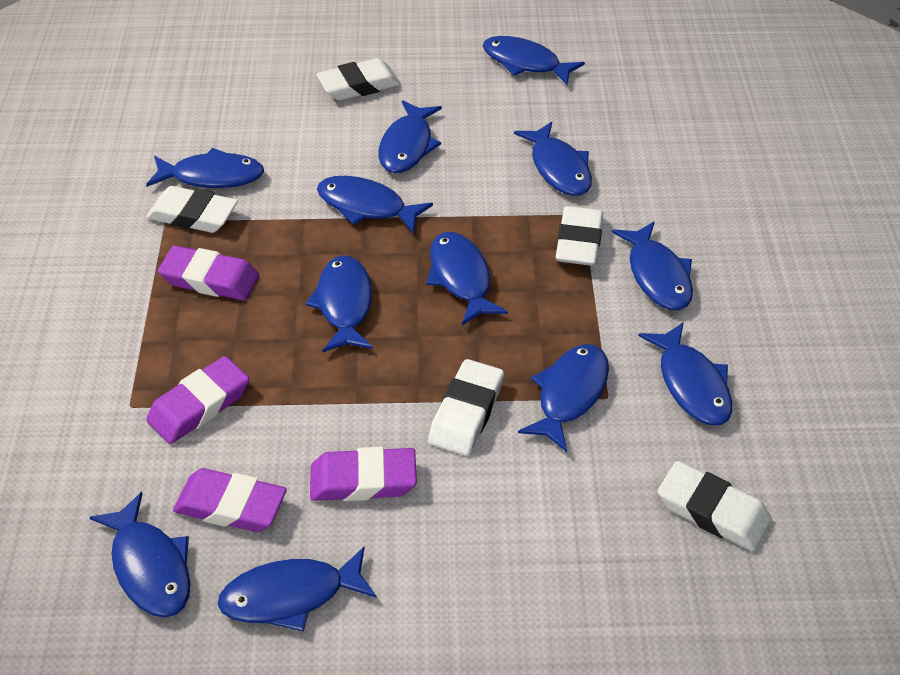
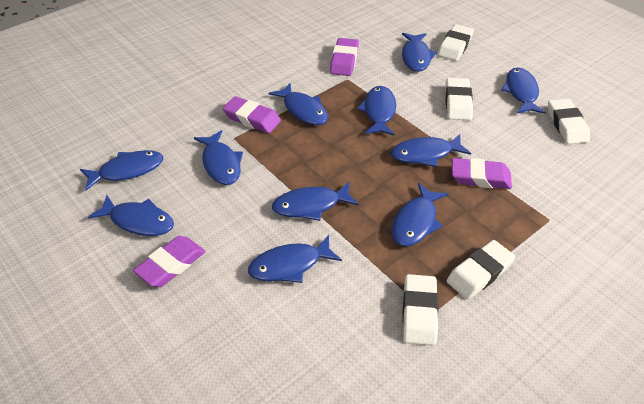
blue fish: 12 -> 11

